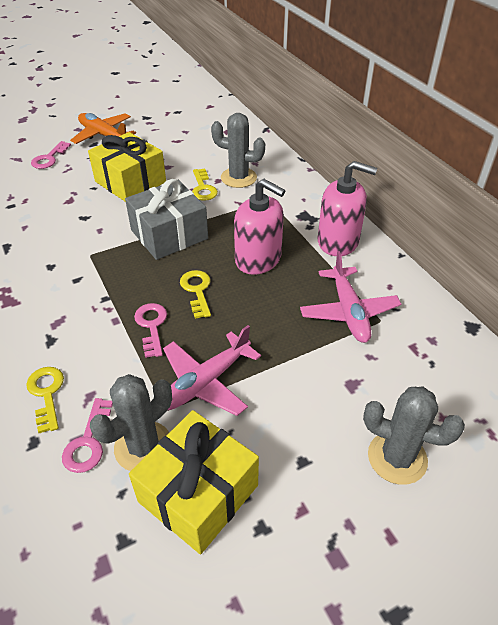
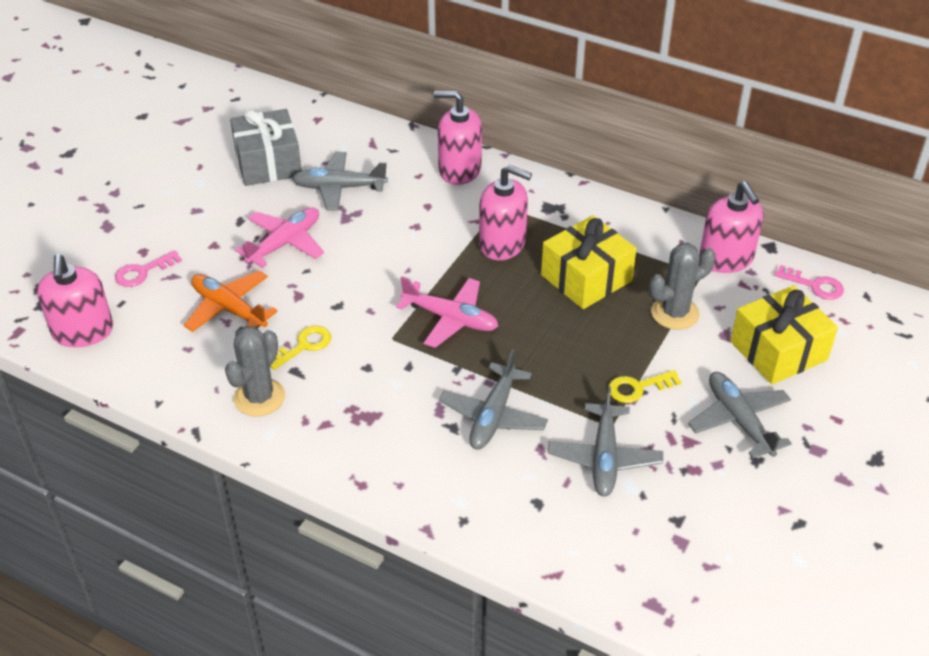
grey cactus: 3 -> 2
grey plane: 0 -> 4
pink key: 3 -> 2
pink soap dispenser: 2 -> 4
yellow key: 3 -> 2

